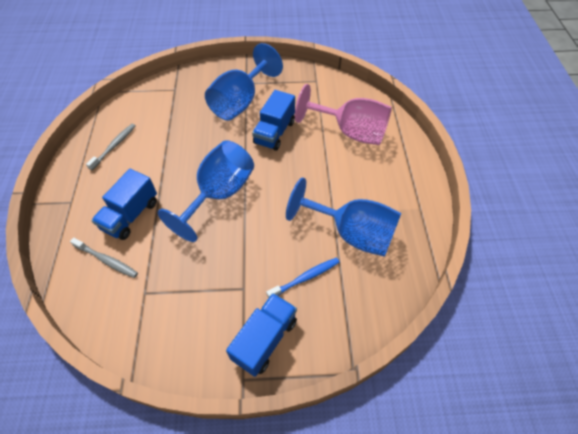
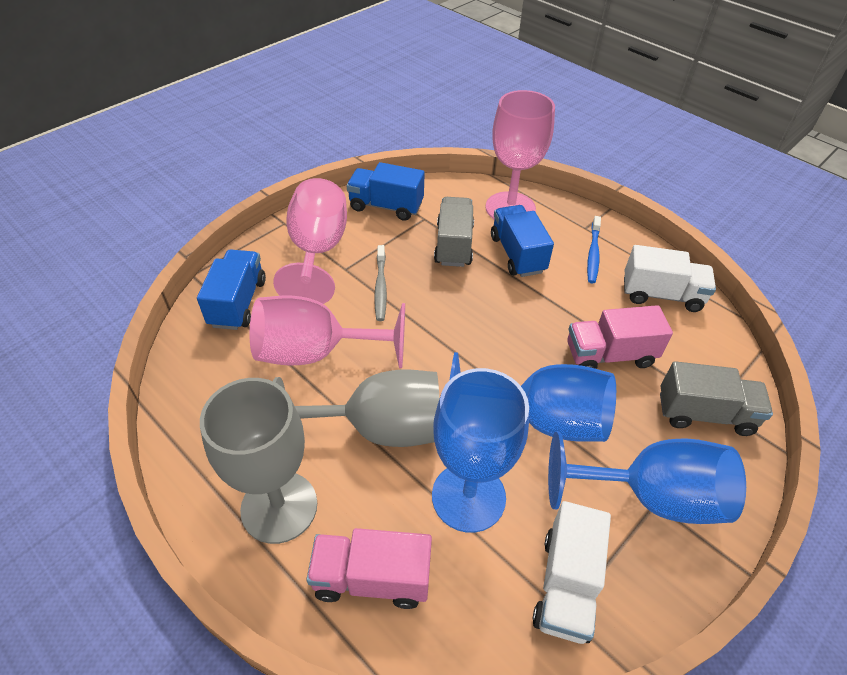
grey goblet: 0 -> 2
grey toothbrush: 2 -> 1
grey truck: 0 -> 2
pink goblet: 1 -> 3
pink truck: 0 -> 2
white truck: 0 -> 2

